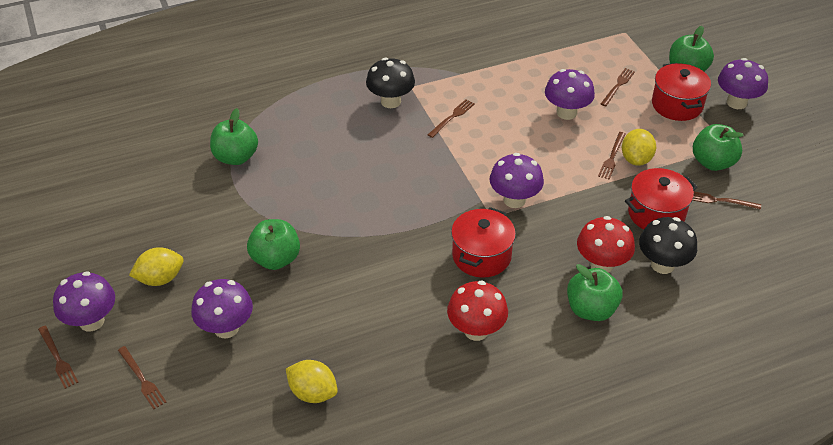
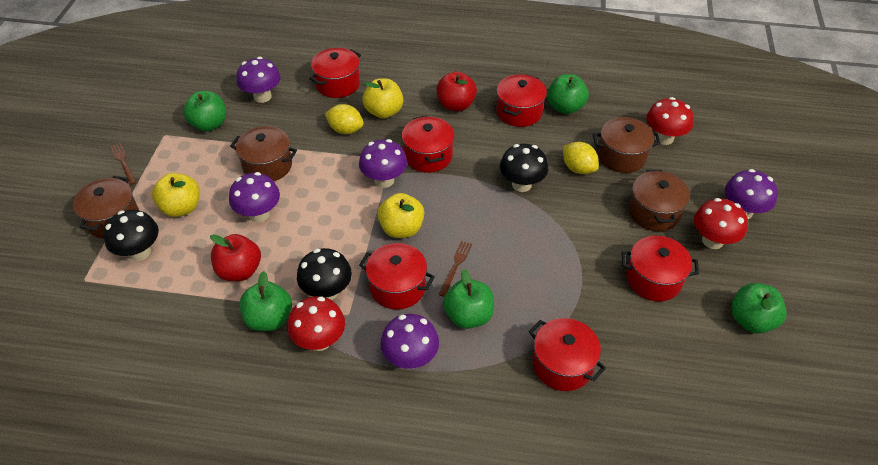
black mushroom: 2 -> 3
brown fork: 6 -> 2
brown pot: 0 -> 4
red apple: 0 -> 2
red mushroom: 2 -> 3
red pot: 3 -> 6
yellow apple: 0 -> 3
yellow lemon: 3 -> 2

